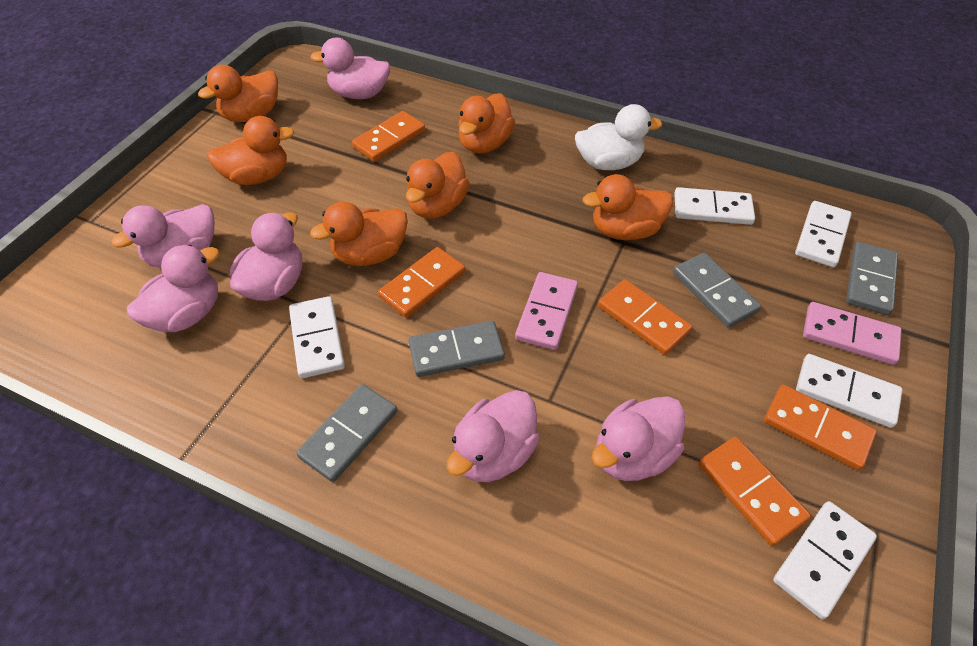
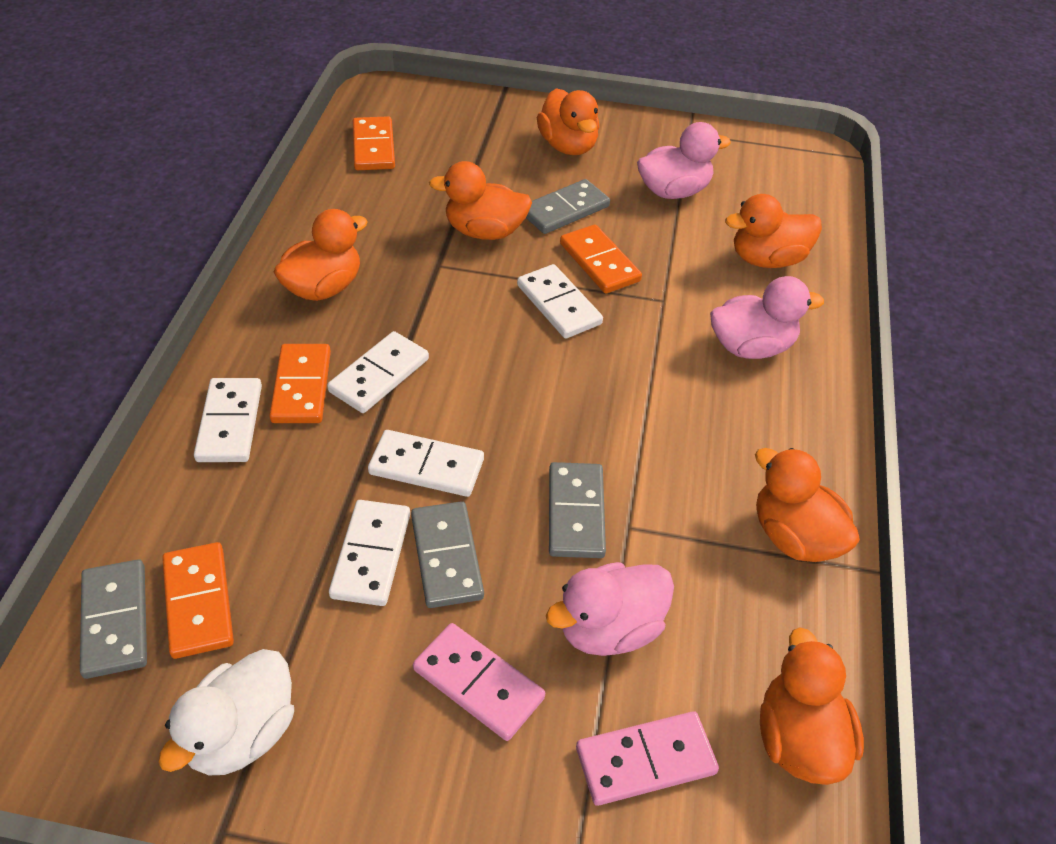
orange domino: 5 -> 4
pink duck: 6 -> 3

